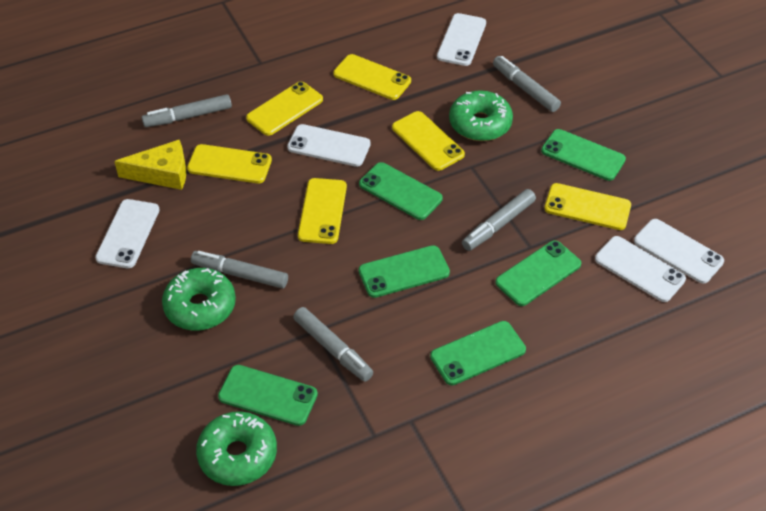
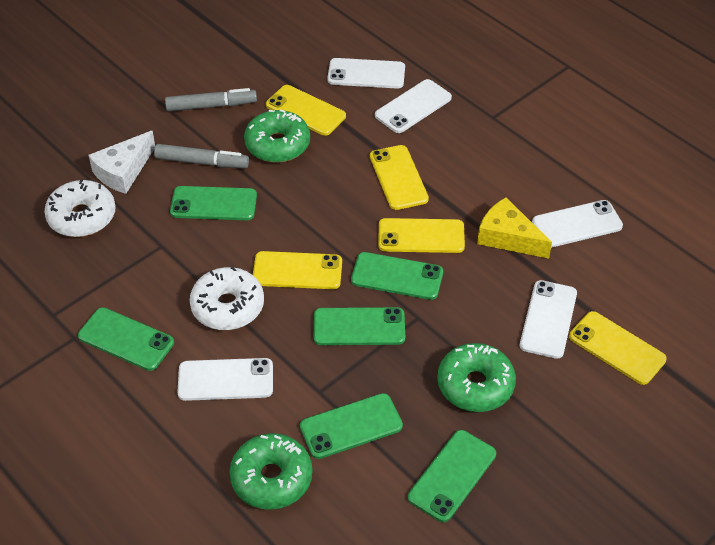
grey marker: 5 -> 2
white cheese: 0 -> 1
white donut: 0 -> 2
yellow phone: 6 -> 5

